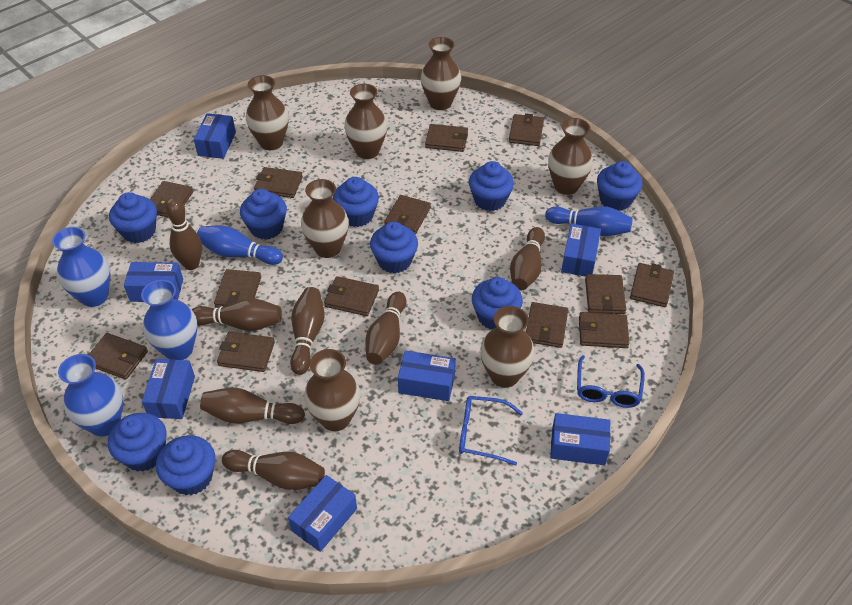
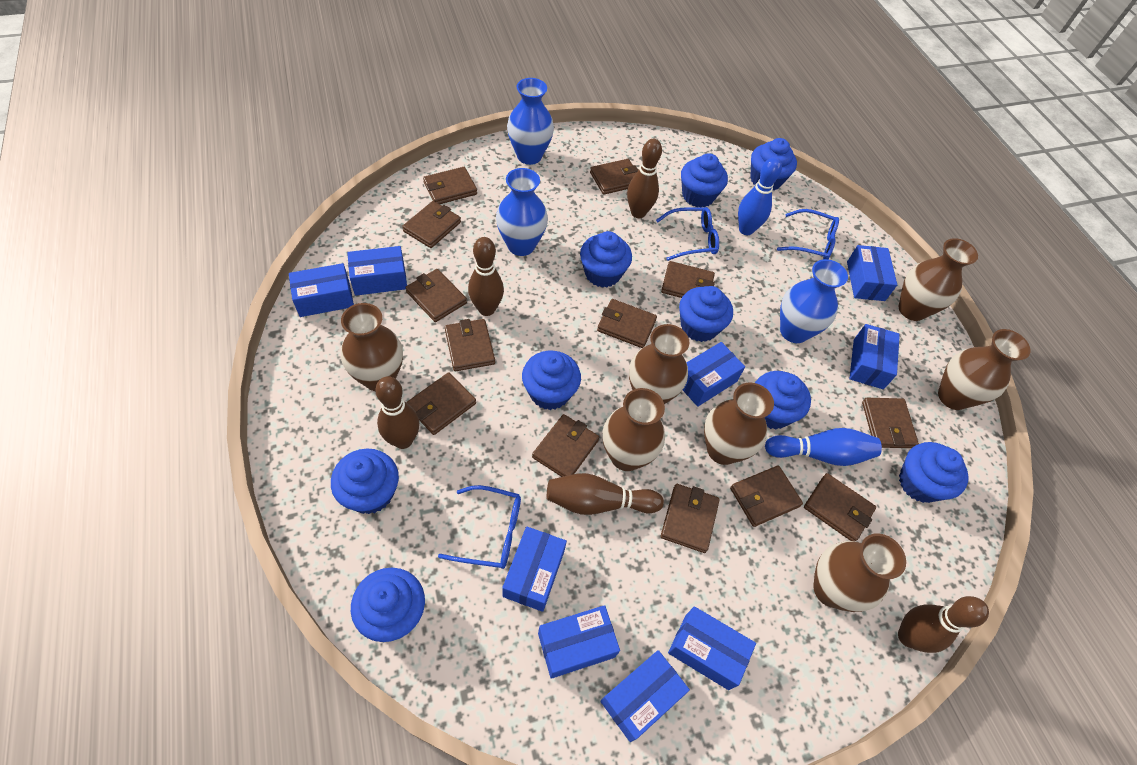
blue box: 7 -> 9
blue glasses: 2 -> 3
brown bowling pin: 7 -> 5

